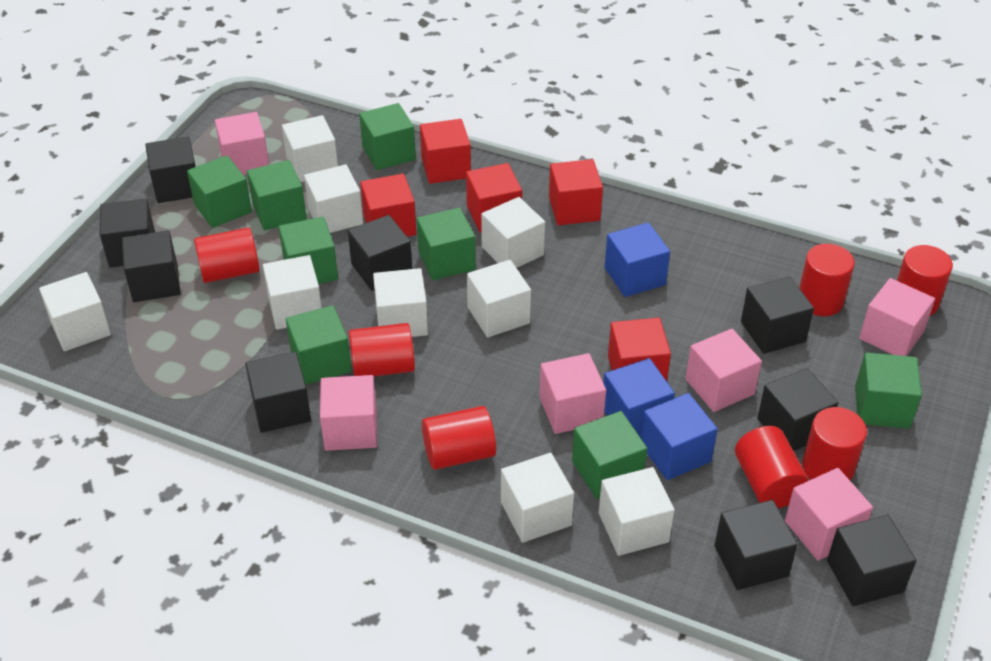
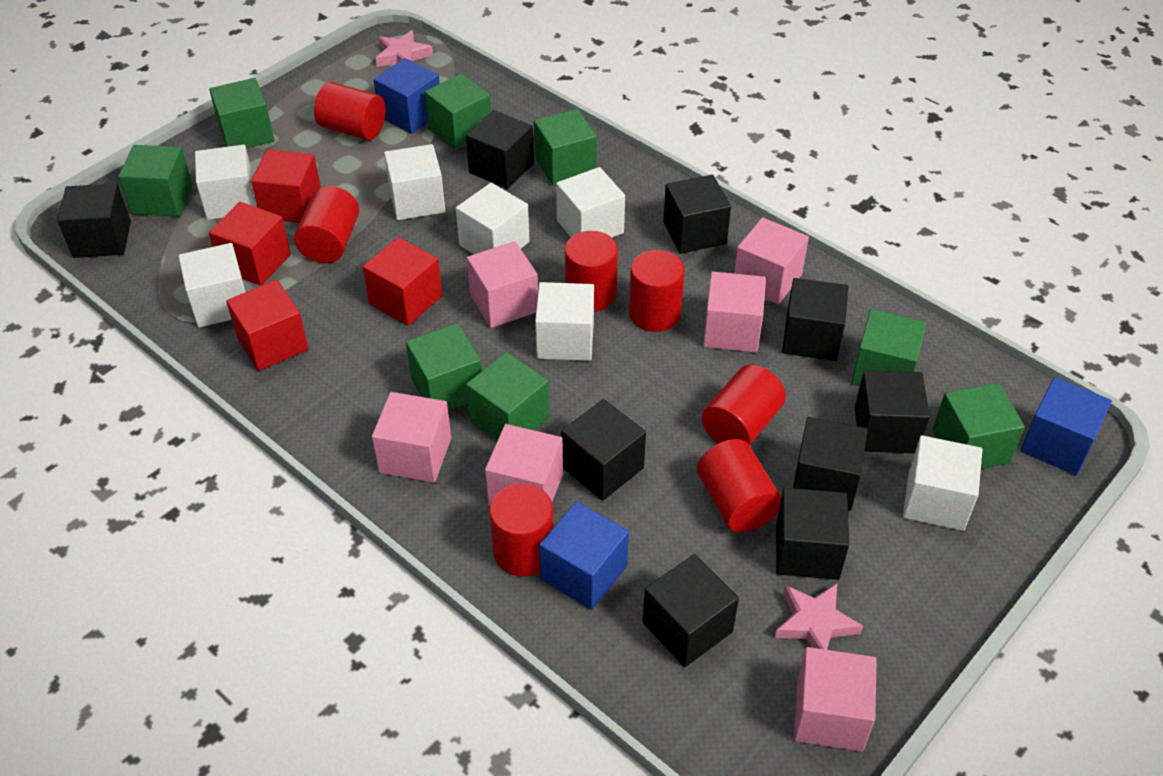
pink star: 0 -> 2
red cube: 5 -> 4
white cube: 9 -> 7

